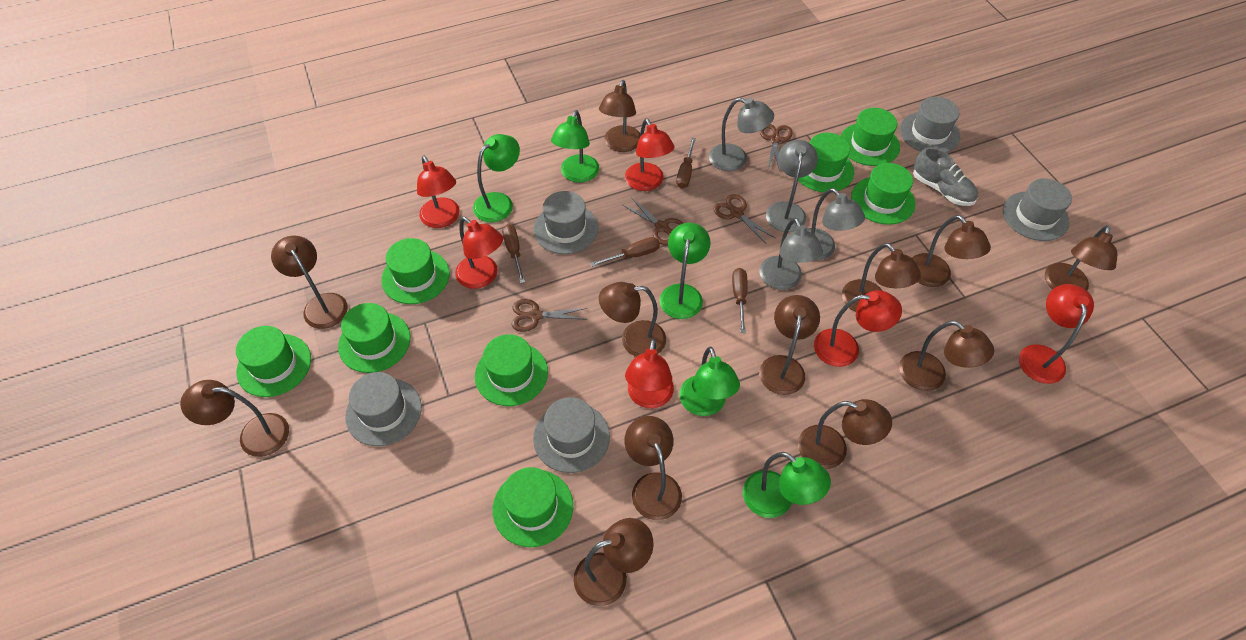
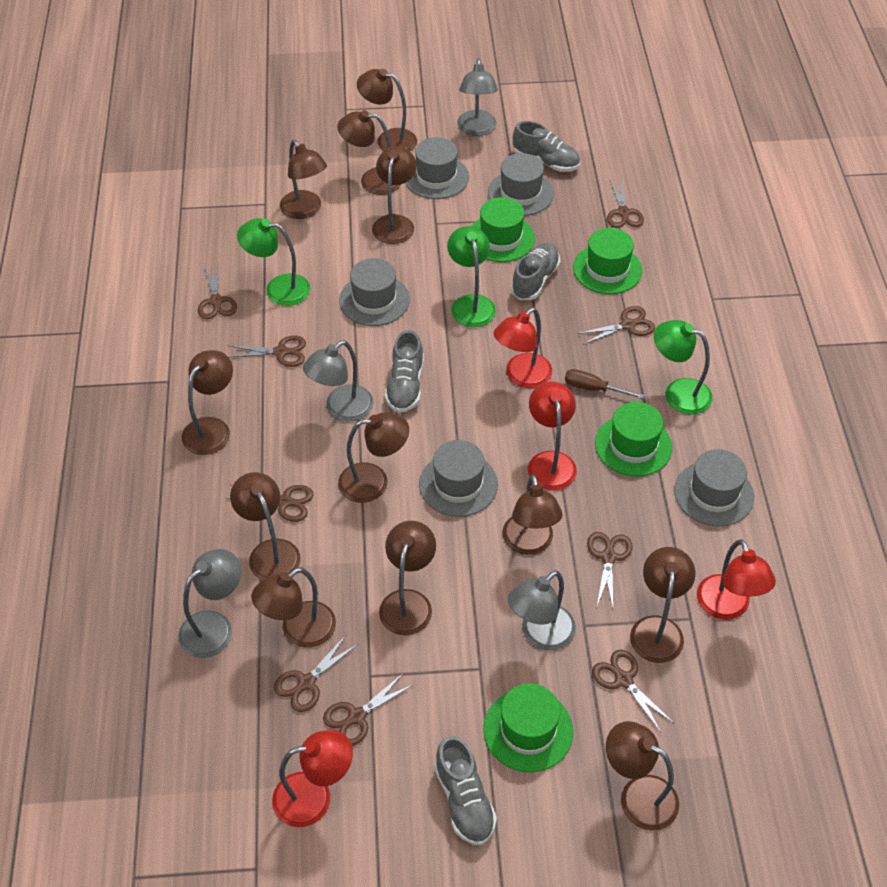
brown scissors: 4 -> 9
brown screwdriver: 4 -> 1
green hat: 8 -> 4
green lamp: 5 -> 3
grey shoe: 1 -> 4
red lamp: 6 -> 4

